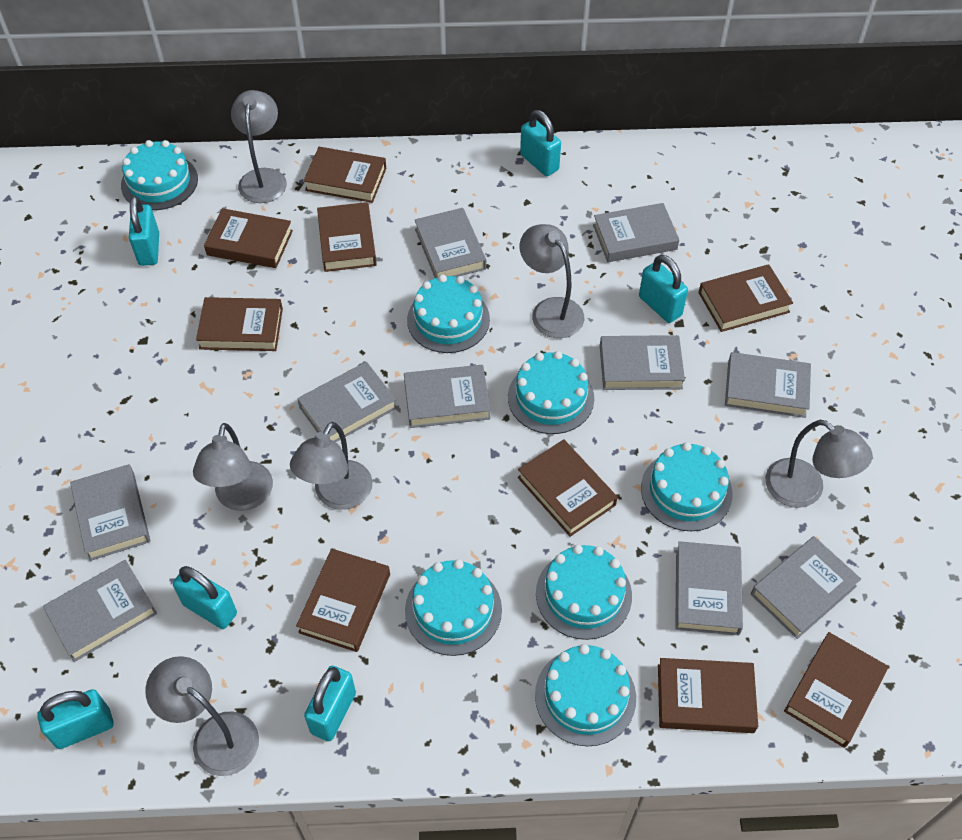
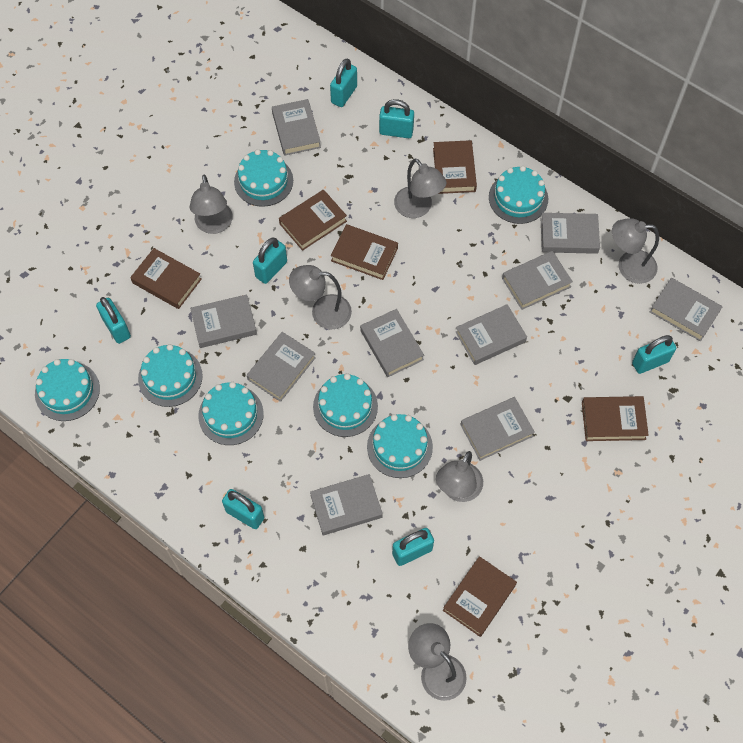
brown book: 9 -> 6
turquoise padlock: 6 -> 7

